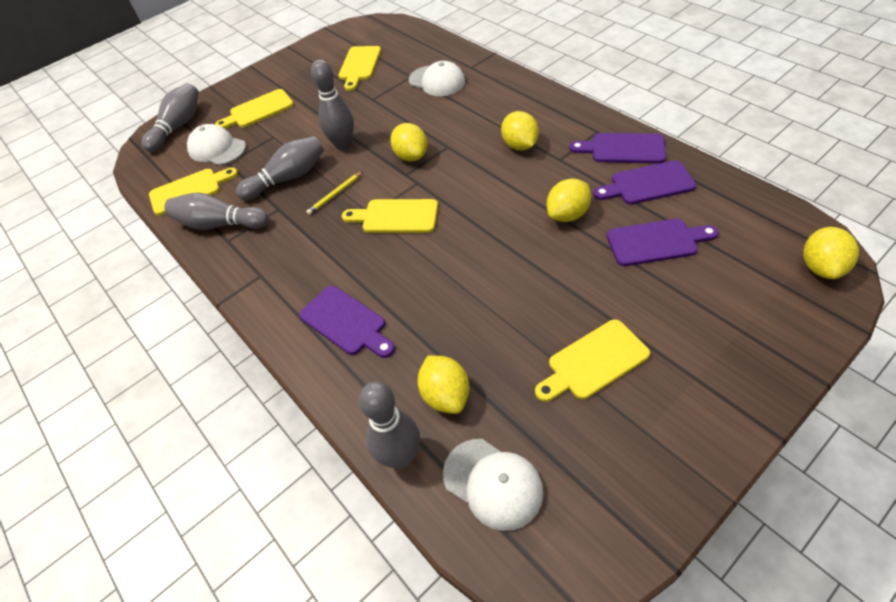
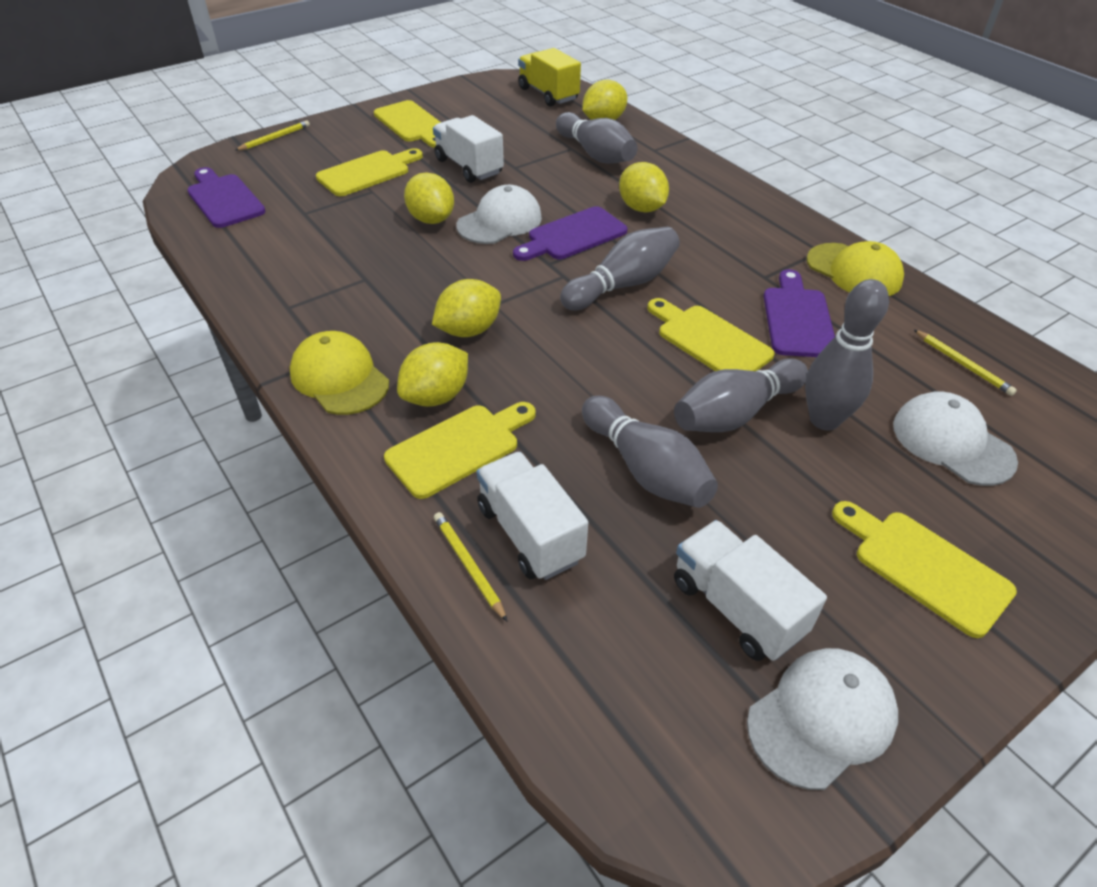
purple cutting board: 4 -> 3
white truck: 0 -> 3
yellow cap: 0 -> 2
yellow pencil: 1 -> 3
yellow truck: 0 -> 1

